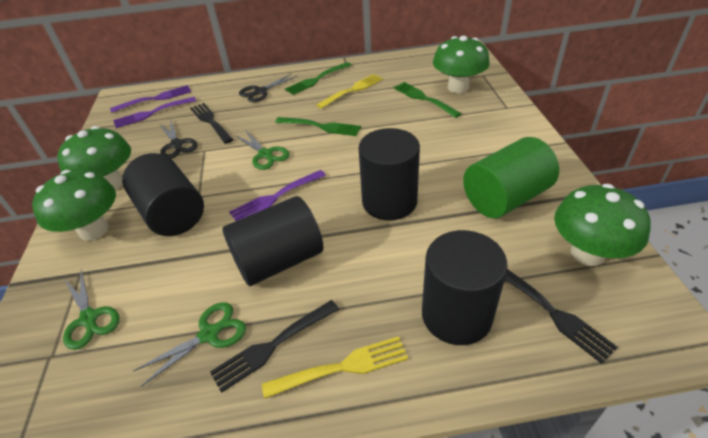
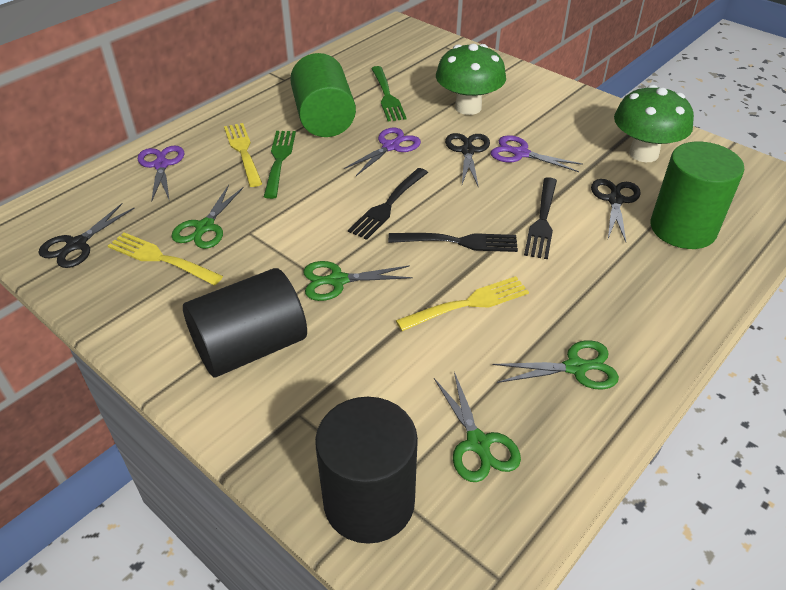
black cylinder: 4 -> 2
black scissors: 2 -> 3
green cylinder: 1 -> 2
green fork: 3 -> 2
green mushroom: 4 -> 2
green scissors: 3 -> 4
purple fork: 3 -> 0
purple scissors: 0 -> 3
yellow fork: 2 -> 3

